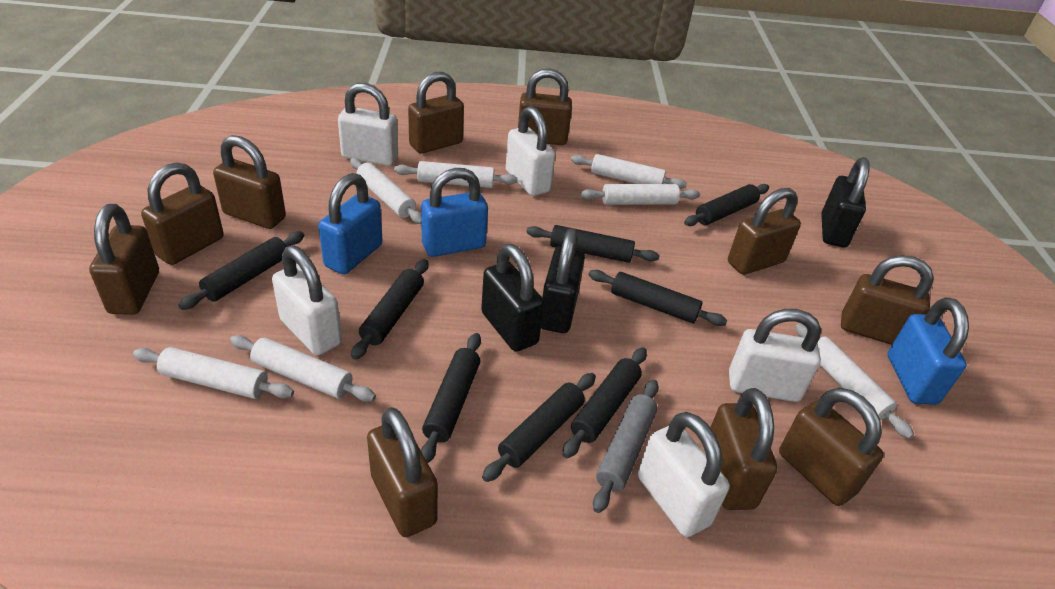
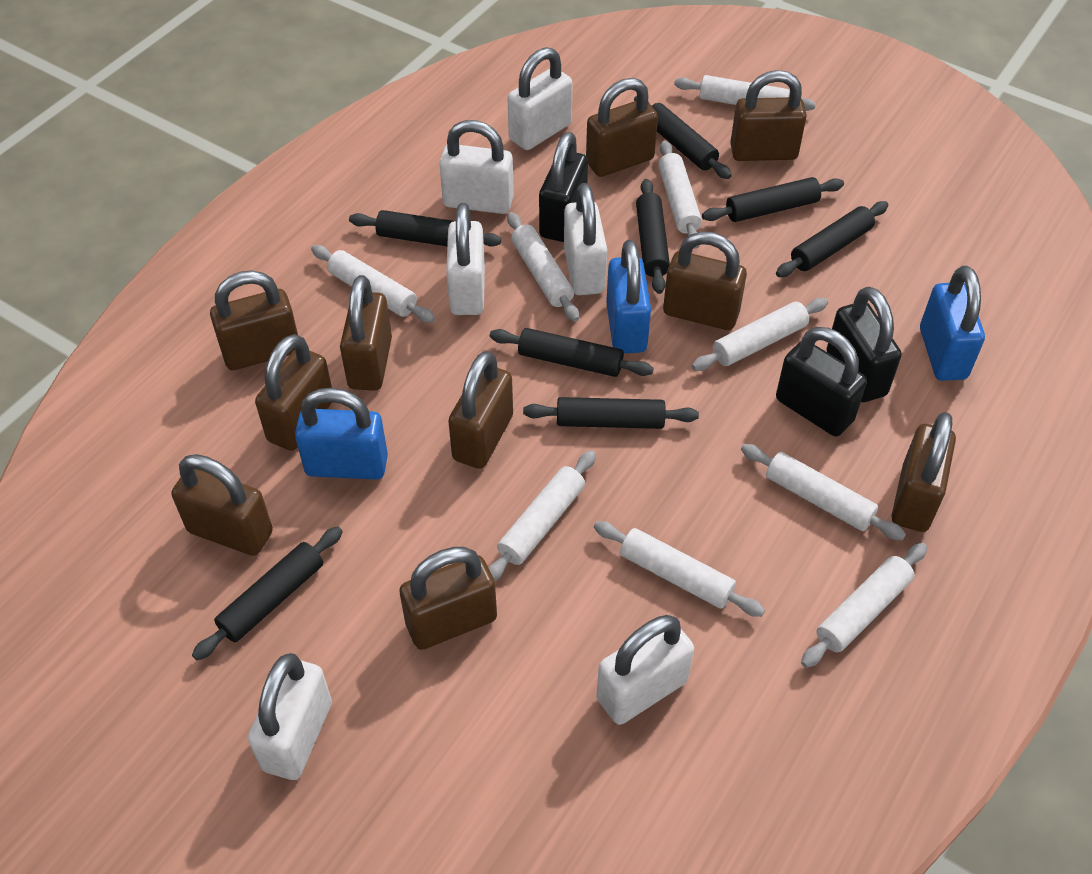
grey rolling pin: 1 -> 0
white padlock: 5 -> 6
white rolling pin: 7 -> 9

